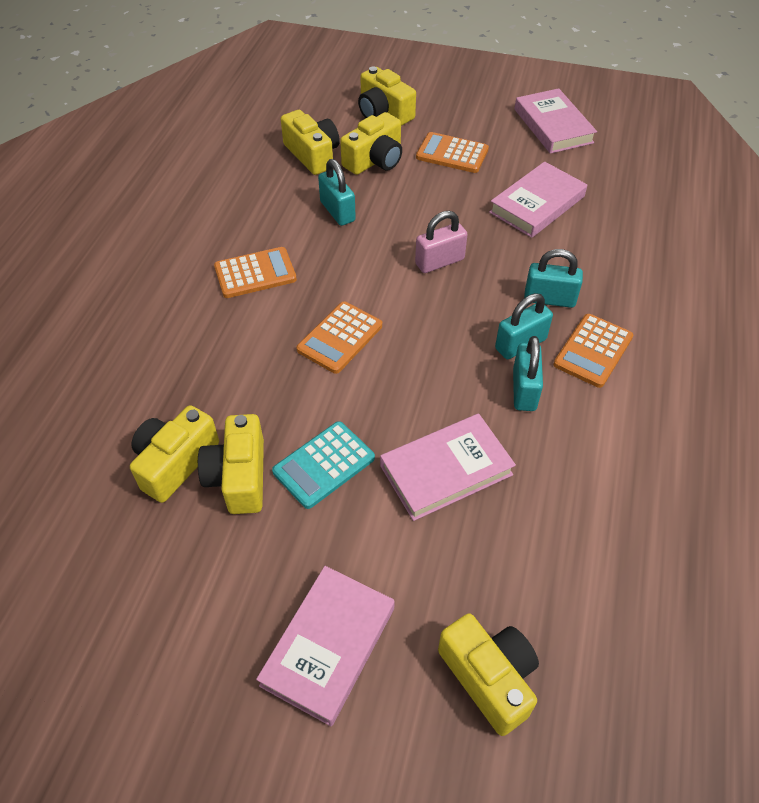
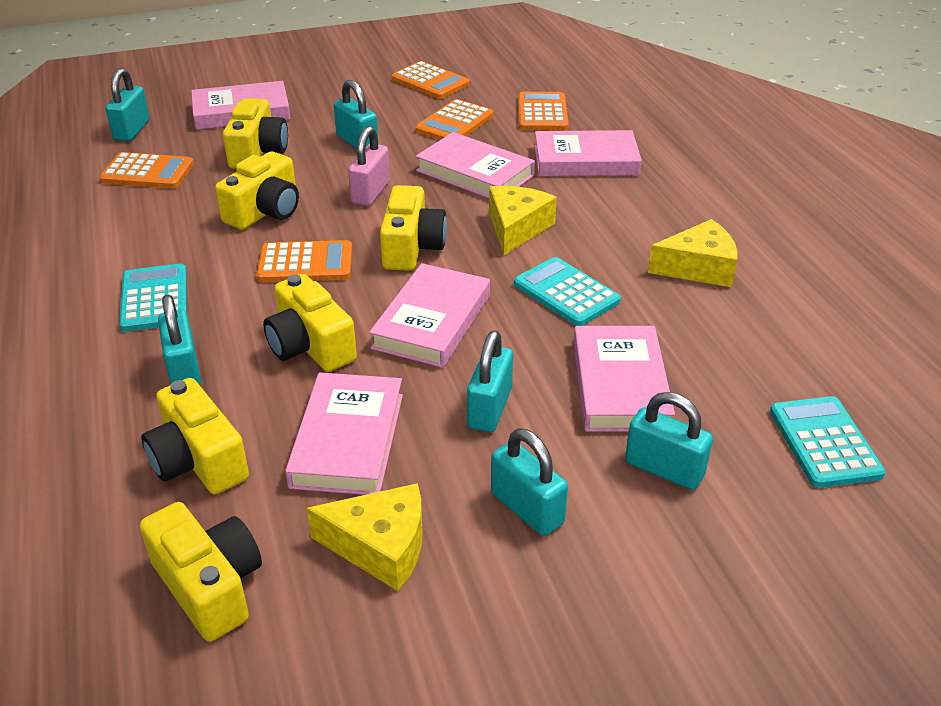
orange calculator: 4 -> 5
pink book: 4 -> 6
turquoise calculator: 1 -> 3
turquoise padlock: 4 -> 6
yellow cheese: 0 -> 3

